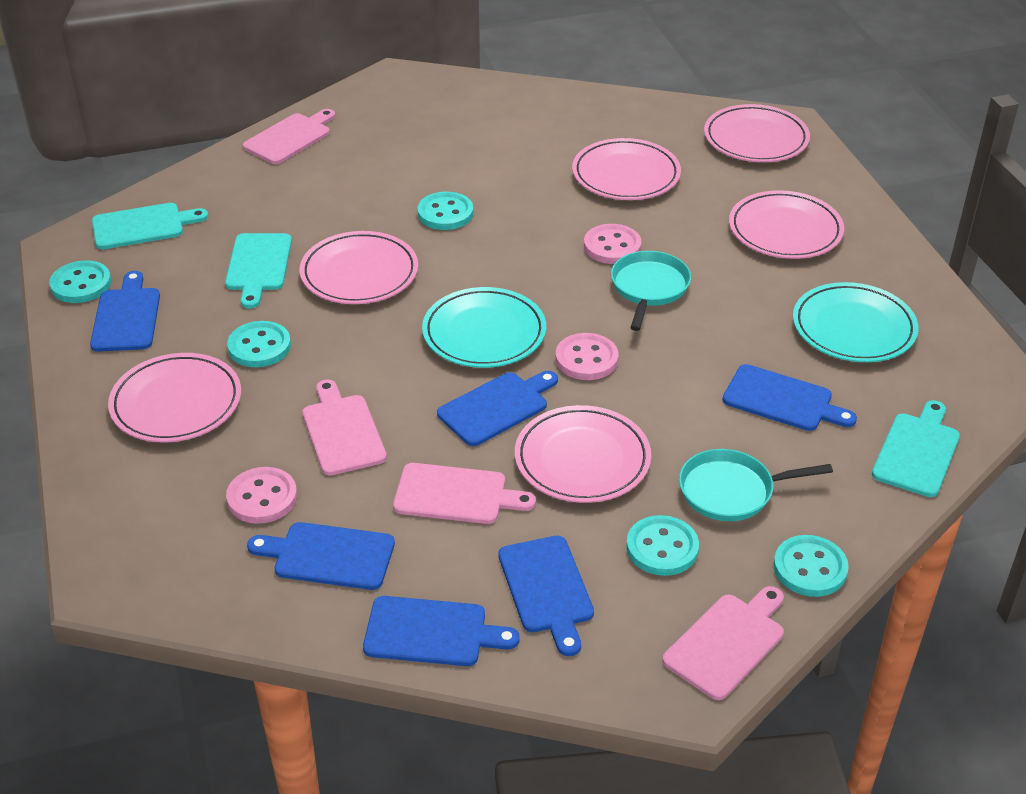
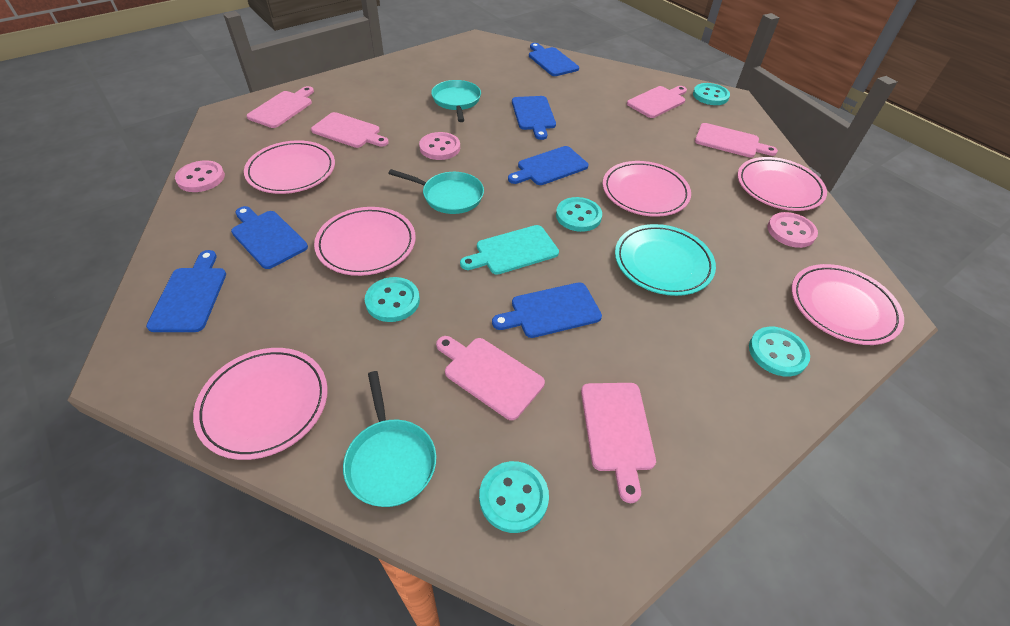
pink cutting board: 4 -> 6
turquoise cutting board: 3 -> 1
turquoise pan: 2 -> 3
turquoise plate: 2 -> 1

